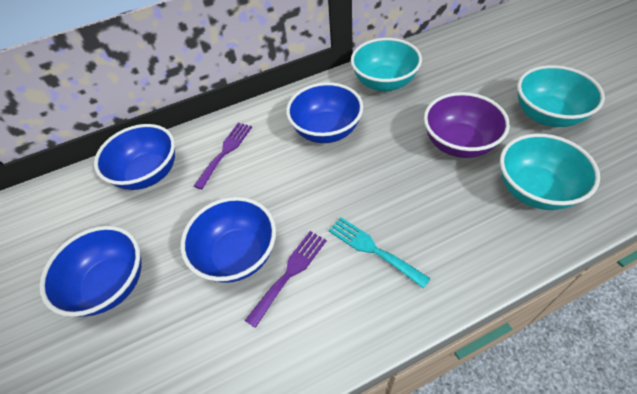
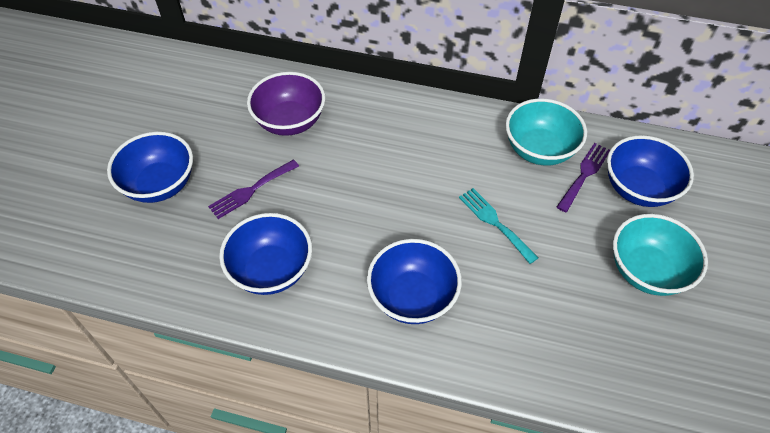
turquoise bowl: 3 -> 2

